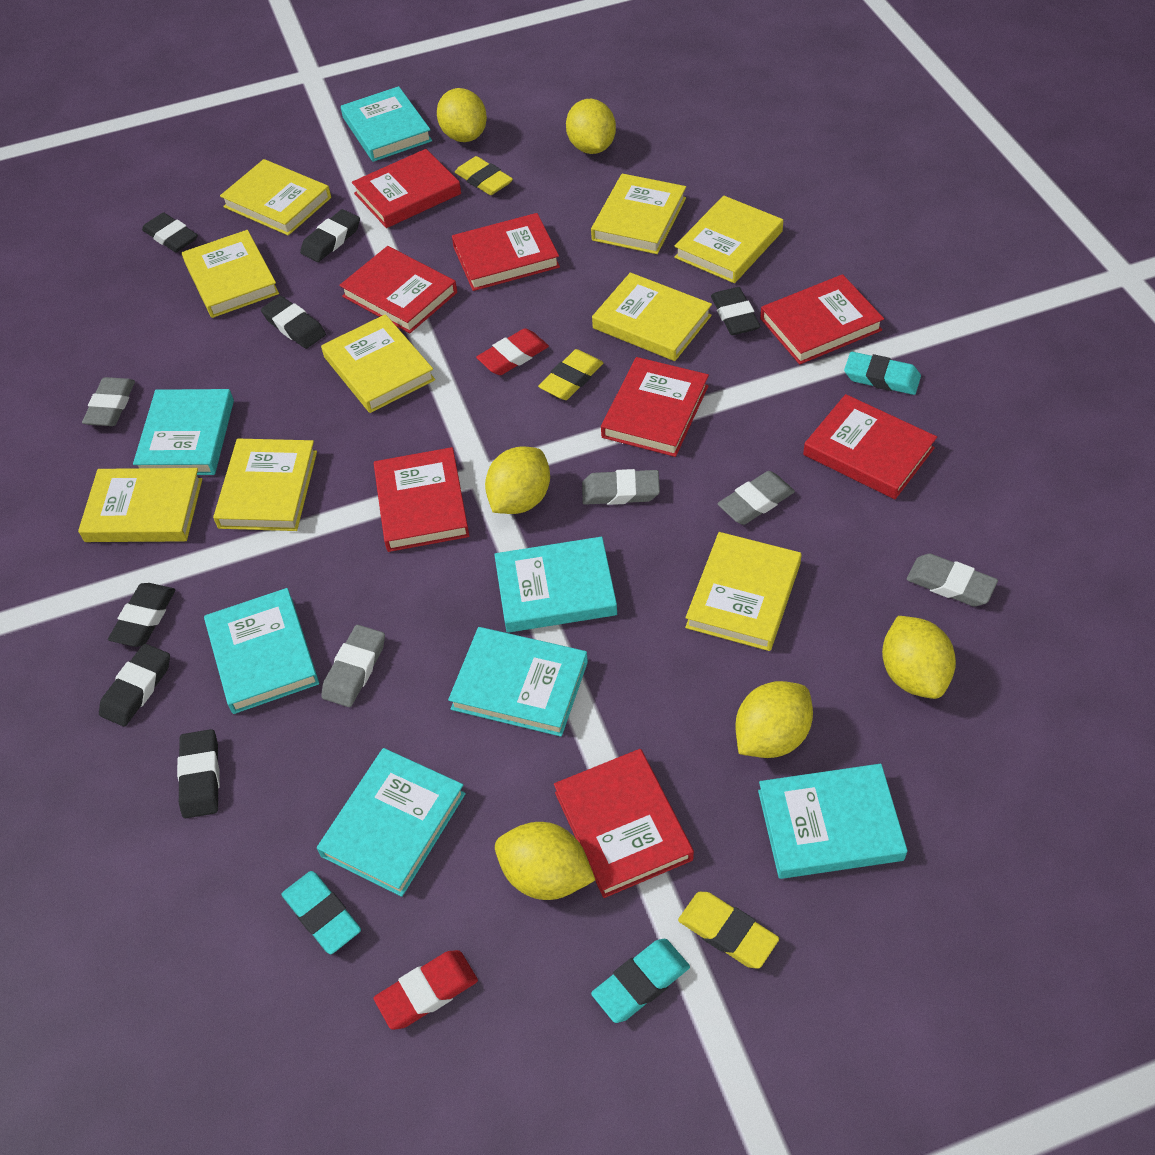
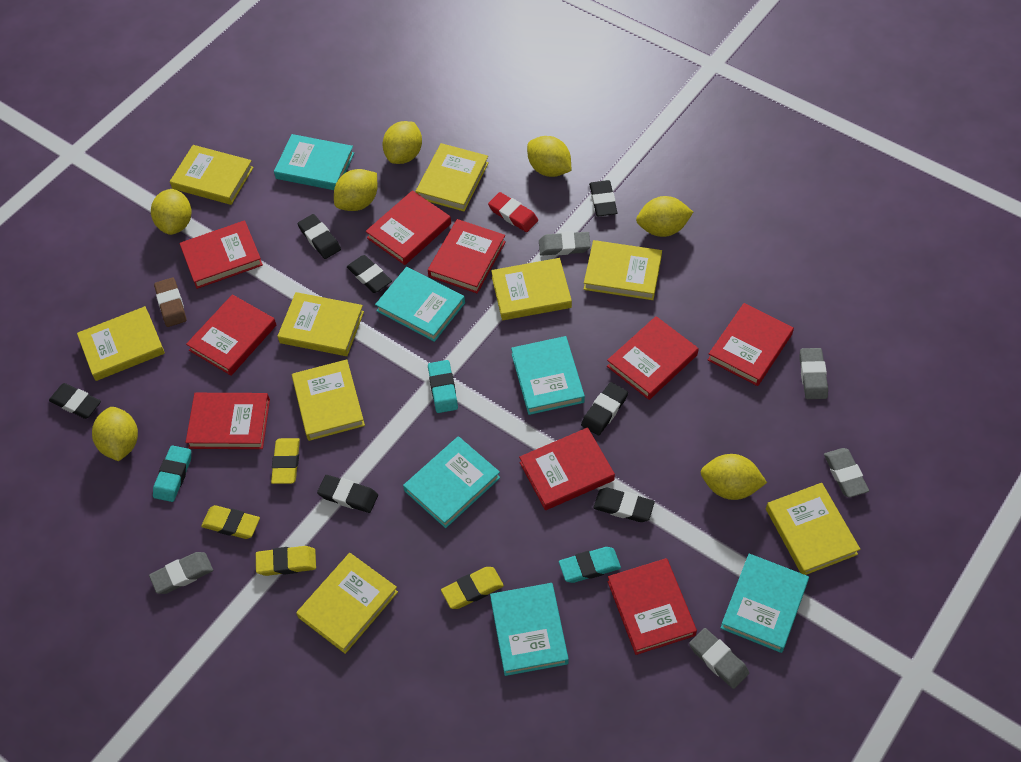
brown eraser: 0 -> 1
red book: 8 -> 9
red eraser: 2 -> 1
turquoise book: 7 -> 6
yellow eraser: 3 -> 4
yellow lemon: 6 -> 7

